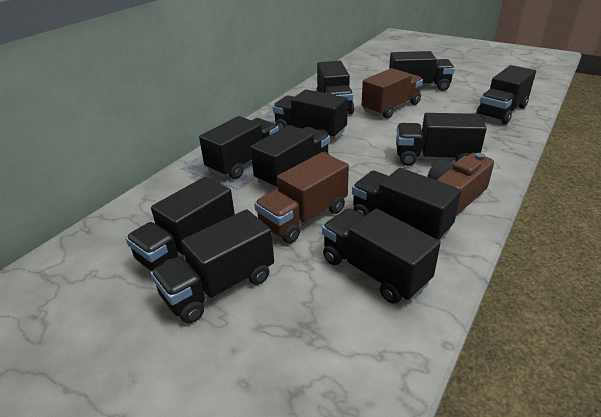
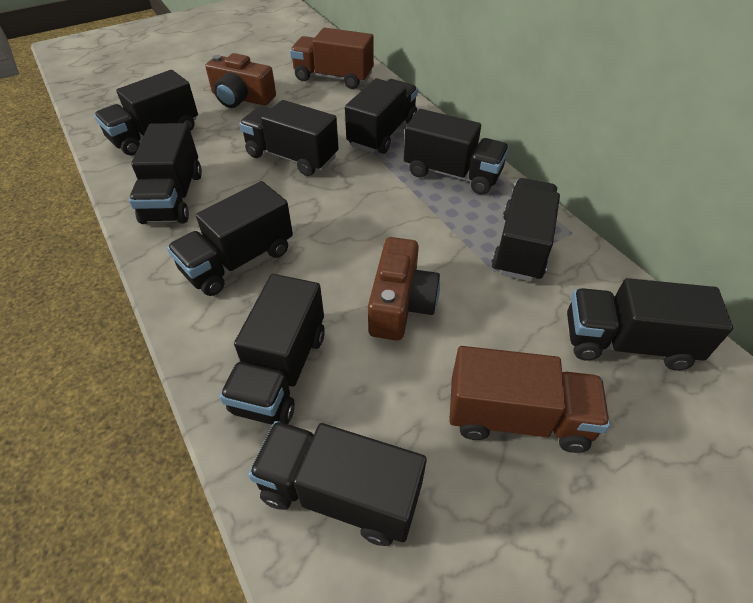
black truck: 11 -> 10
brown camera: 1 -> 2

